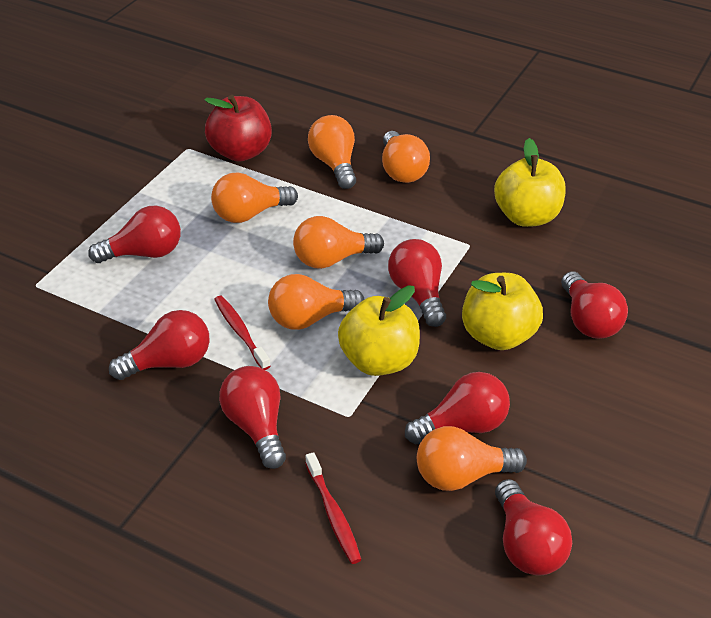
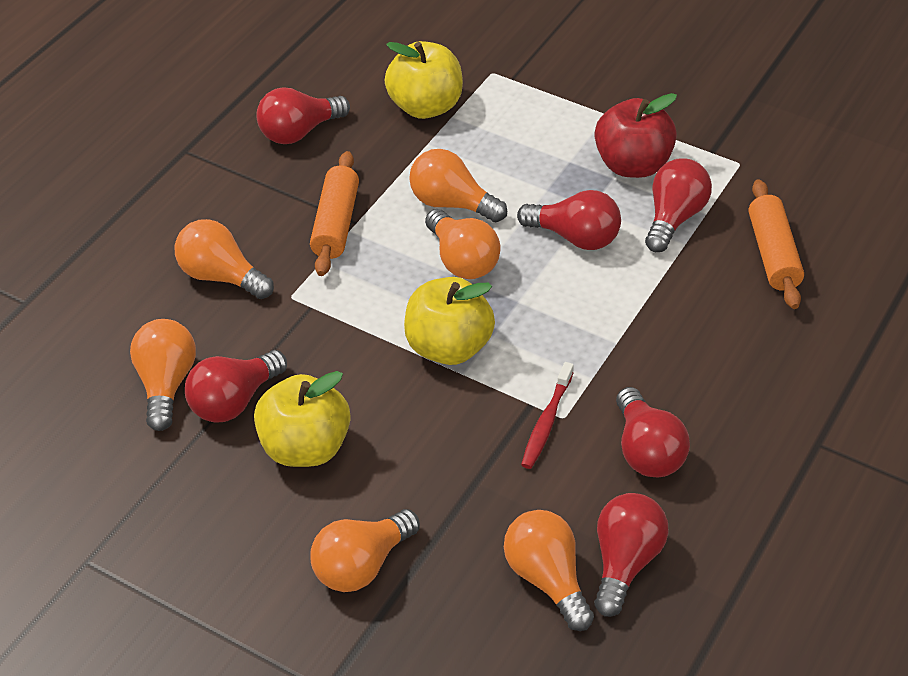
orange rolling pin: 0 -> 2
red light bulb: 7 -> 6
red toothbrush: 2 -> 1

